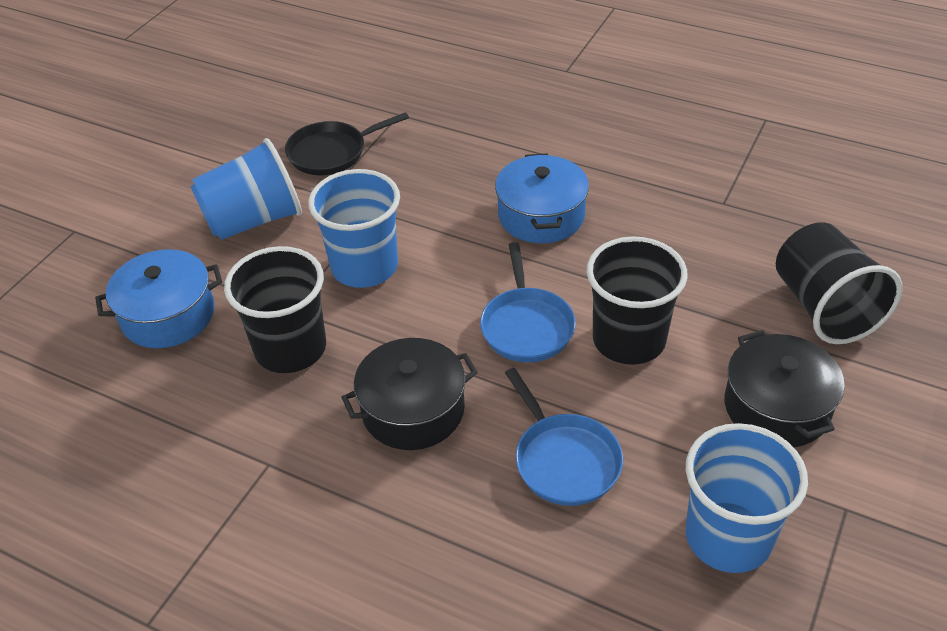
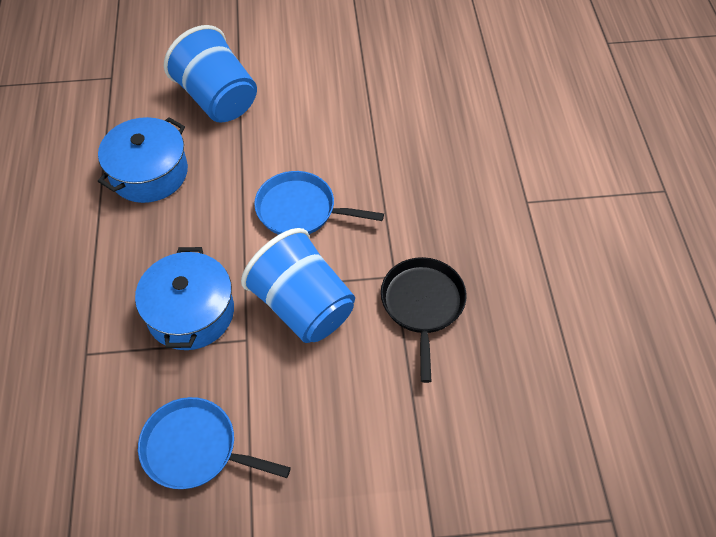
black cup: 3 -> 0
black pot: 2 -> 0
blue cup: 3 -> 2

